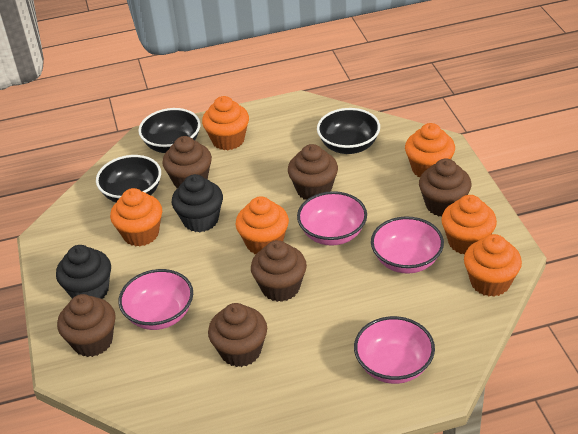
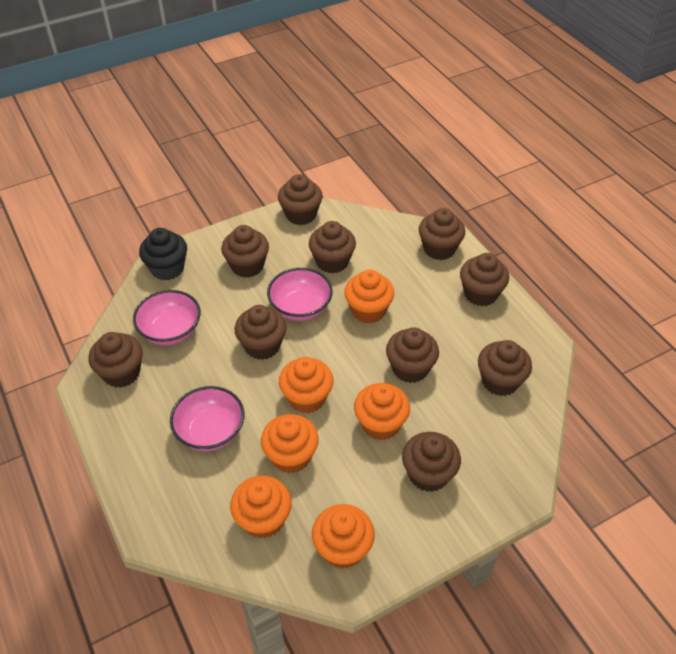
black bowl: 3 -> 0
black cupcake: 2 -> 1
brown cupcake: 6 -> 10
pink bowl: 4 -> 3

